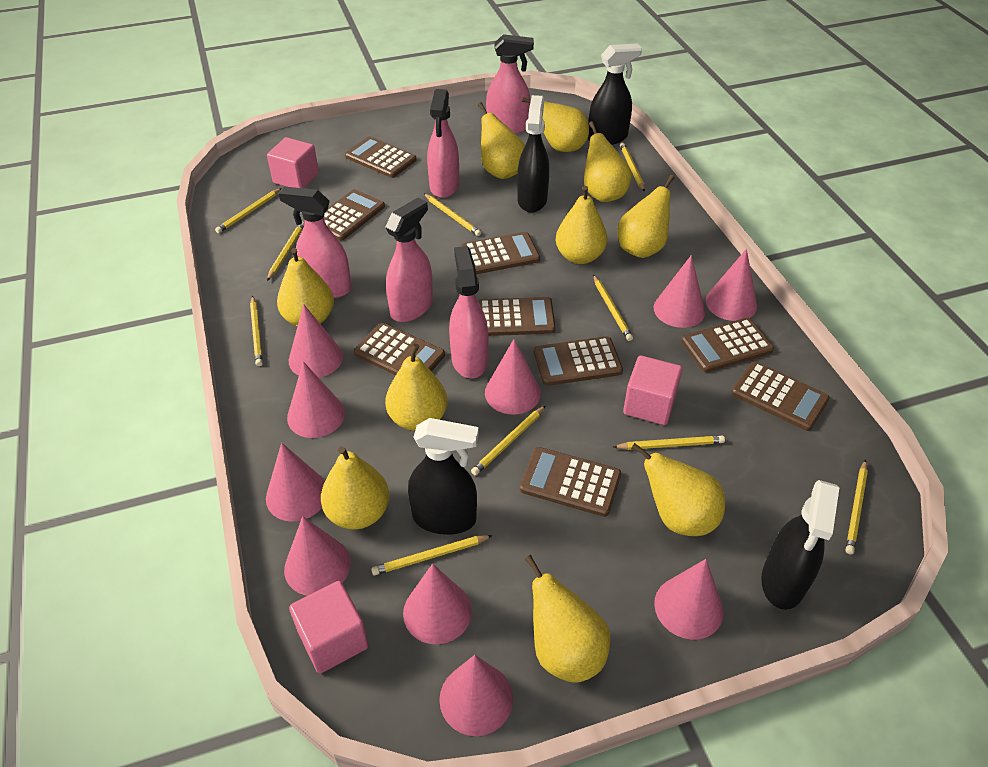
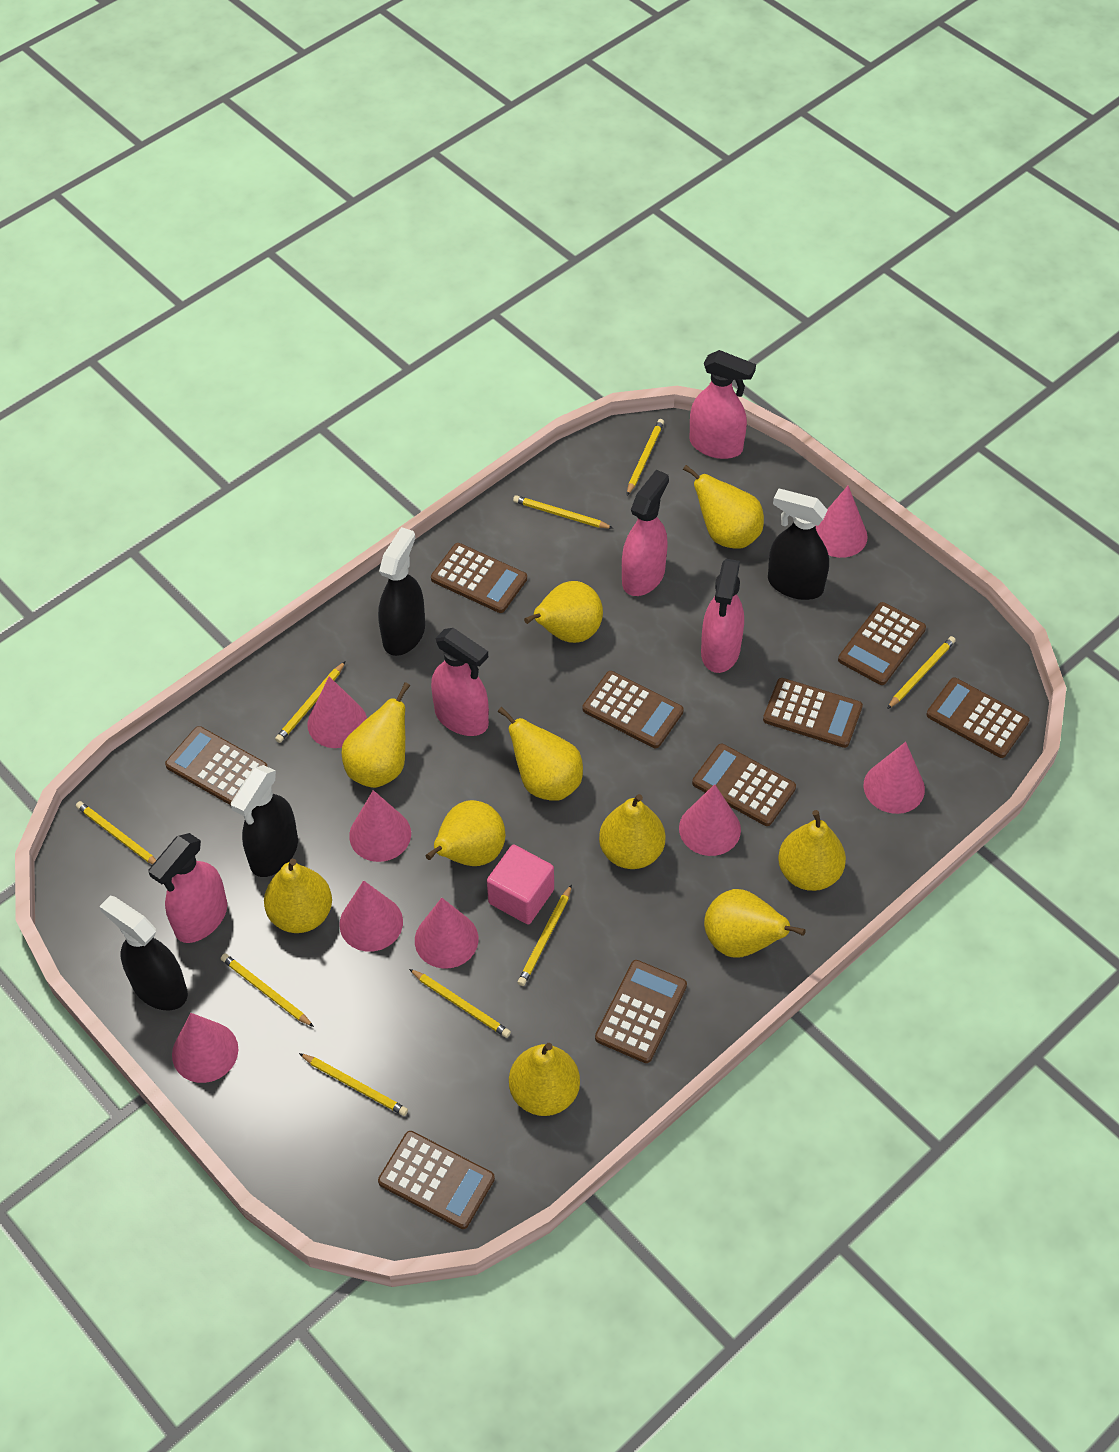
pink cone: 10 -> 8
pink cube: 3 -> 1
yellow pencil: 10 -> 9

